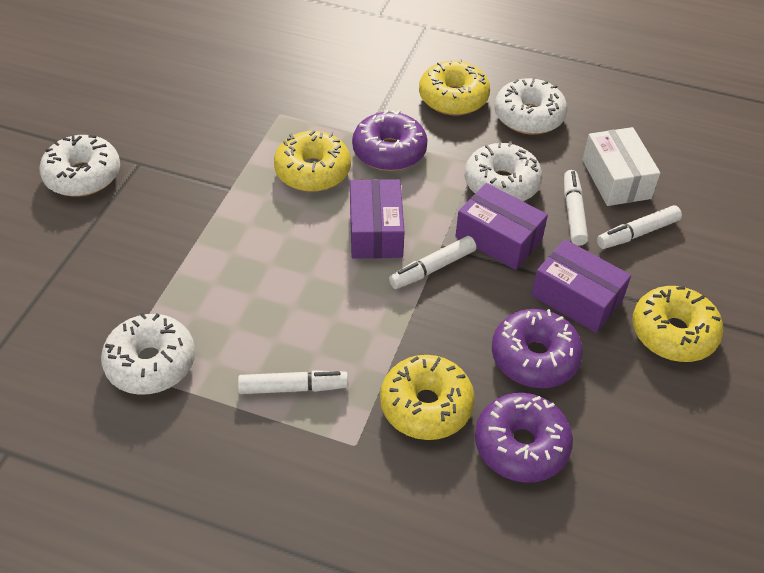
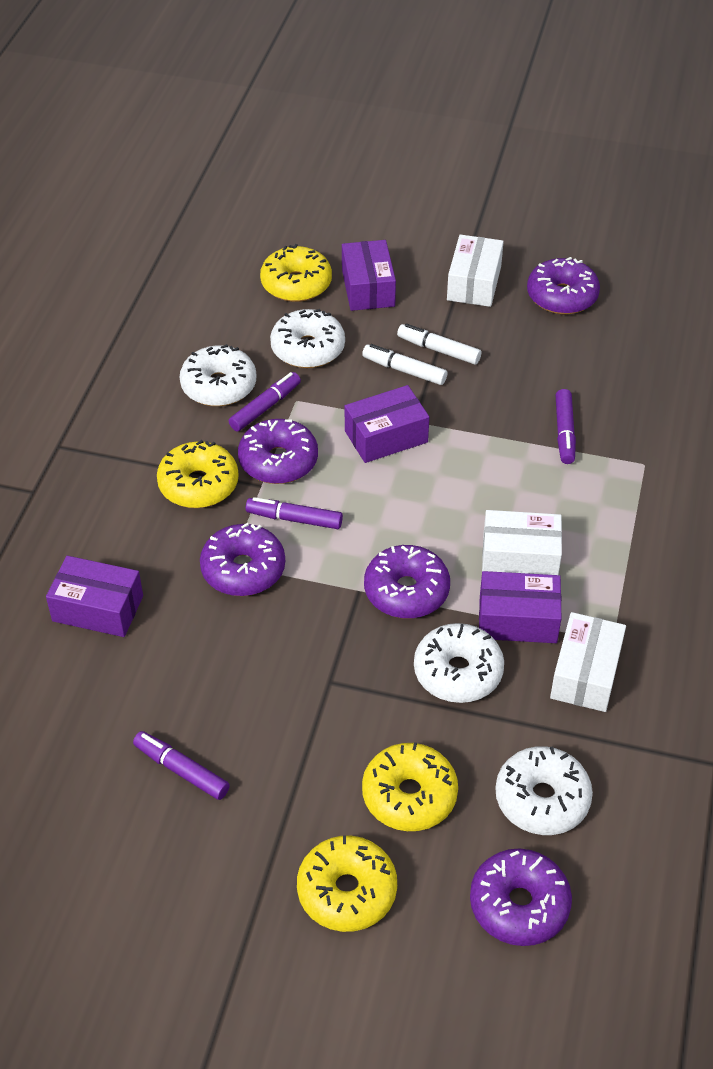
purple box: 3 -> 4
purple donut: 3 -> 5
purple marker: 0 -> 4
white box: 1 -> 3
white marker: 4 -> 2

